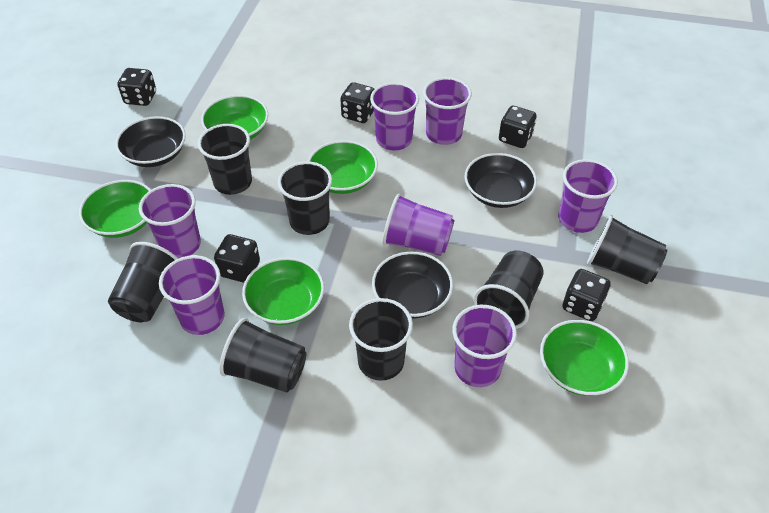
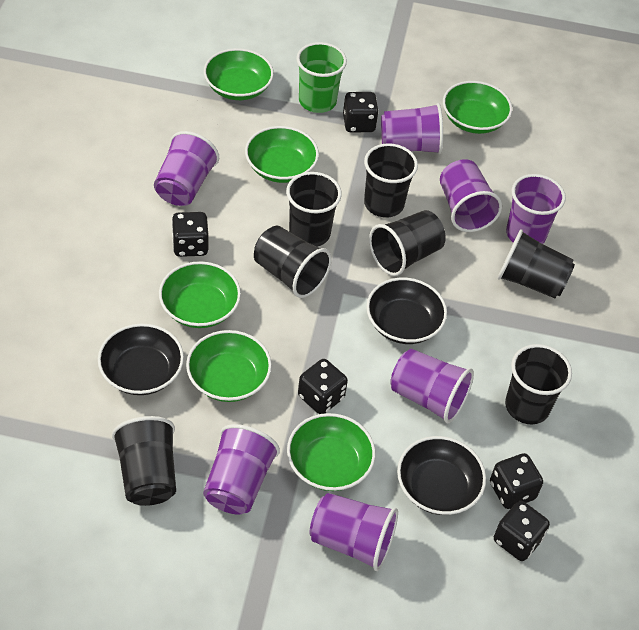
green bowl: 5 -> 6
green cup: 0 -> 1

